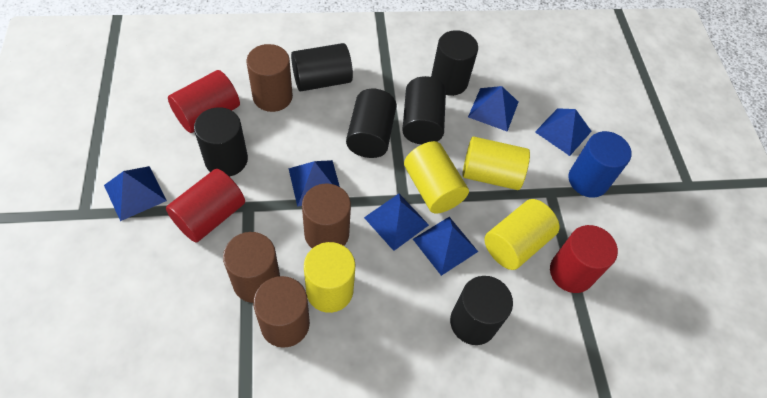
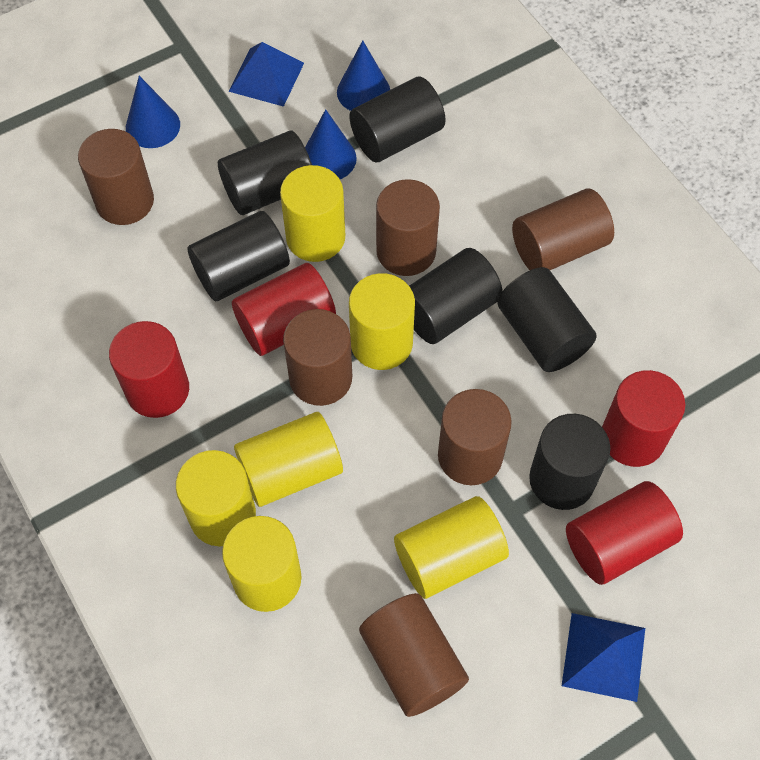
blue cone: 0 -> 3
blue cylinder: 1 -> 0
blue pyramid: 6 -> 2
brown cylinder: 4 -> 6
red cylinder: 3 -> 4
yellow cylinder: 4 -> 6

